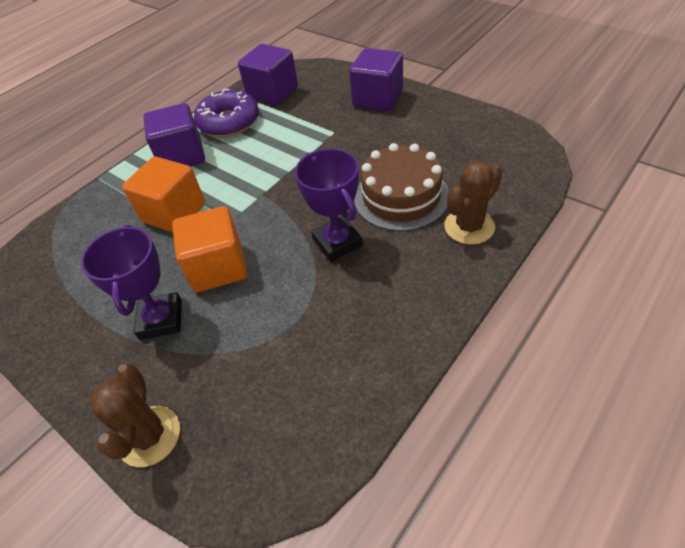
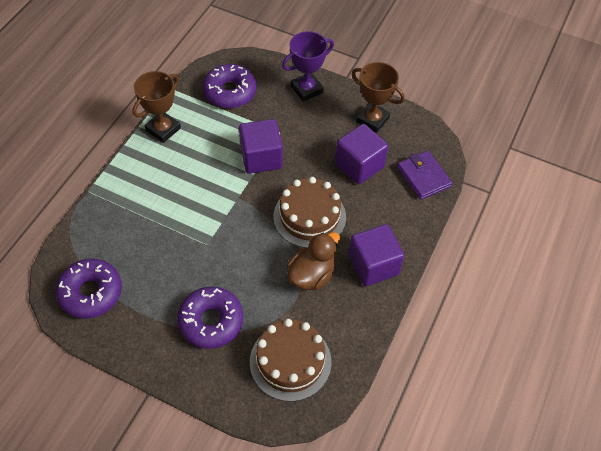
brown cactus: 2 -> 0
brown cake: 1 -> 2
brown duck: 0 -> 1
brown trophy: 0 -> 2
orange cube: 2 -> 0
purple donut: 1 -> 3
purple trophy: 2 -> 1
purple wallet: 0 -> 1

